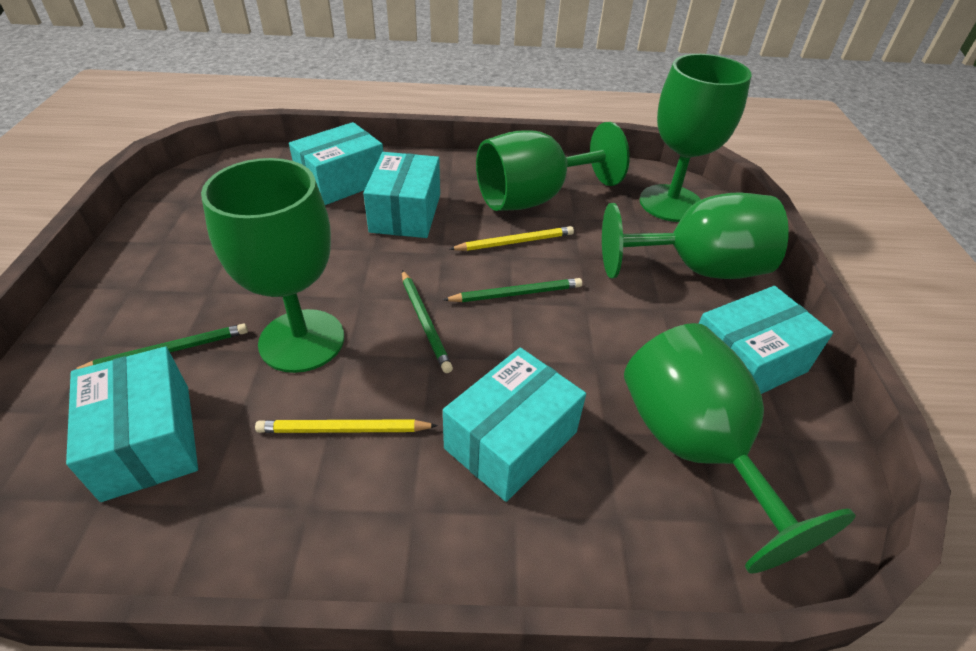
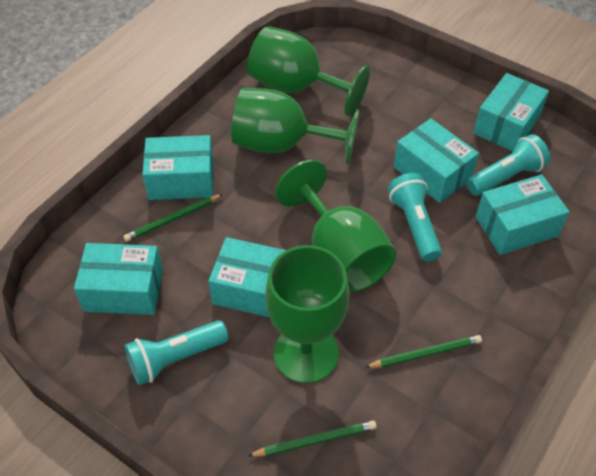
green goblet: 5 -> 4
turquoise box: 5 -> 6
turquoise flashlight: 0 -> 3
yellow pencil: 2 -> 0

